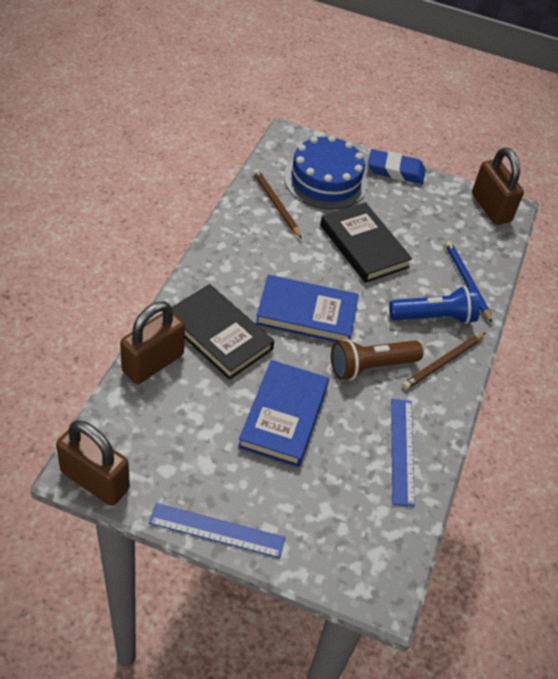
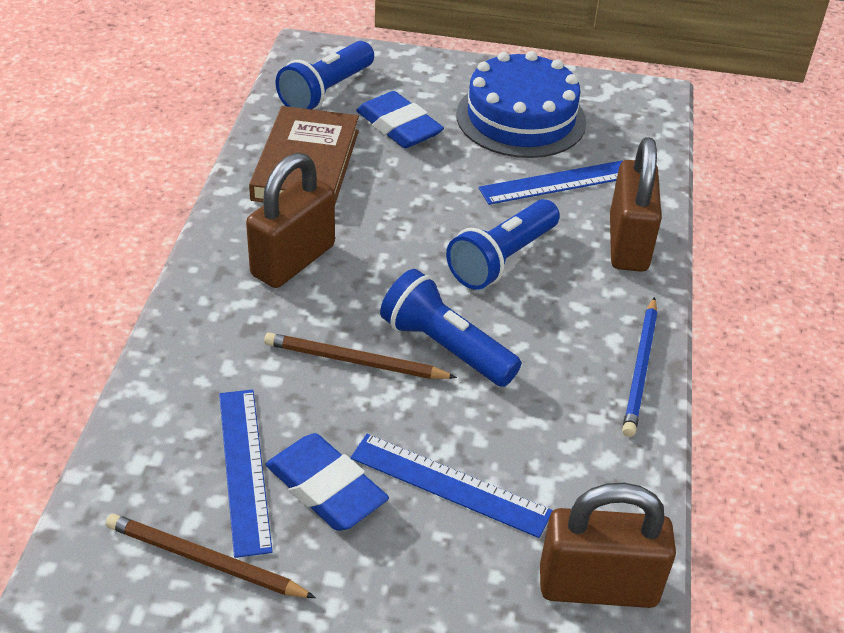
black book: 2 -> 0
blue book: 2 -> 0
blue eraser: 1 -> 2
blue flashlight: 1 -> 3
blue ruler: 2 -> 3
brown book: 0 -> 1
brown flashlight: 1 -> 0

